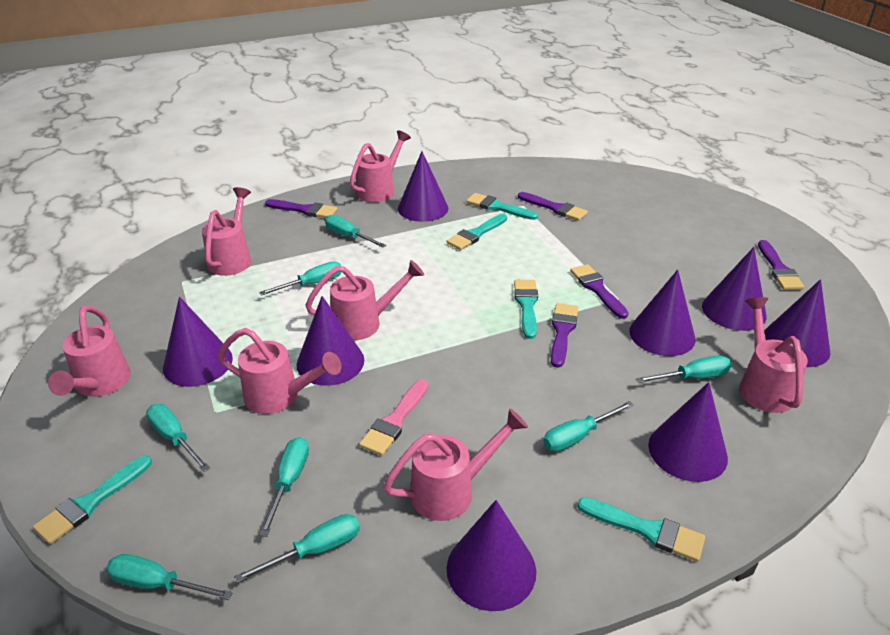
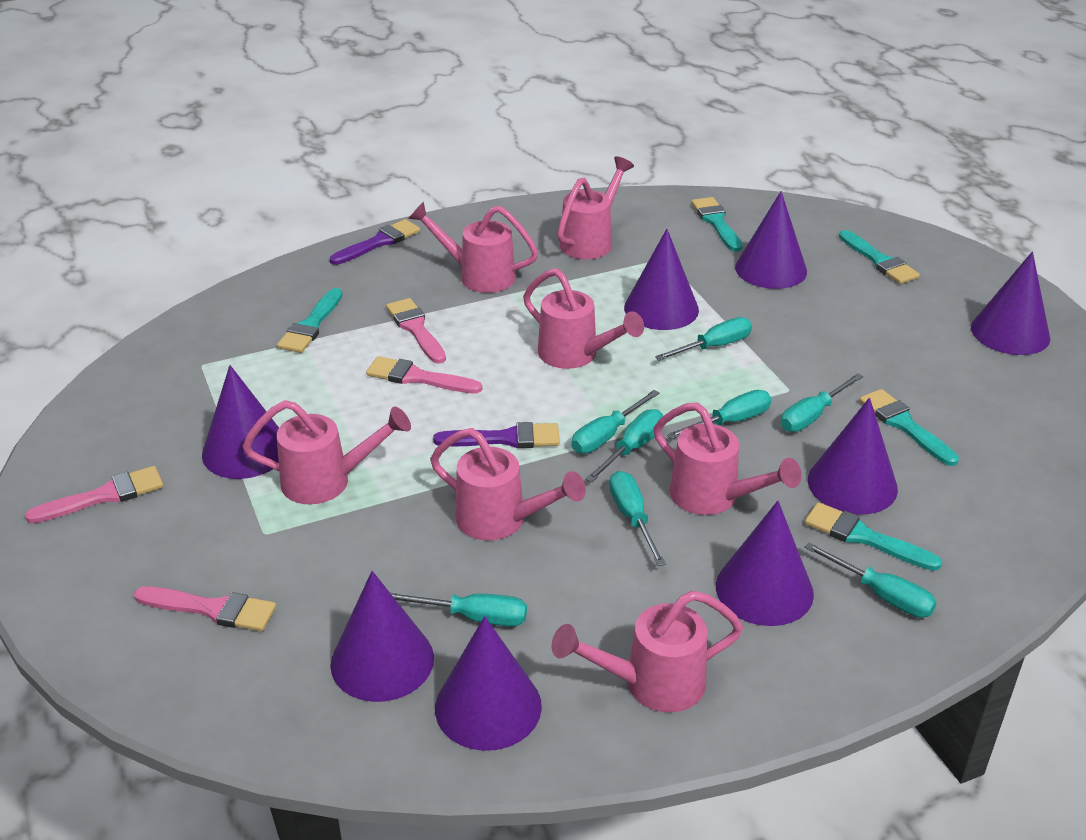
pink brush: 1 -> 4
purple brush: 5 -> 2

